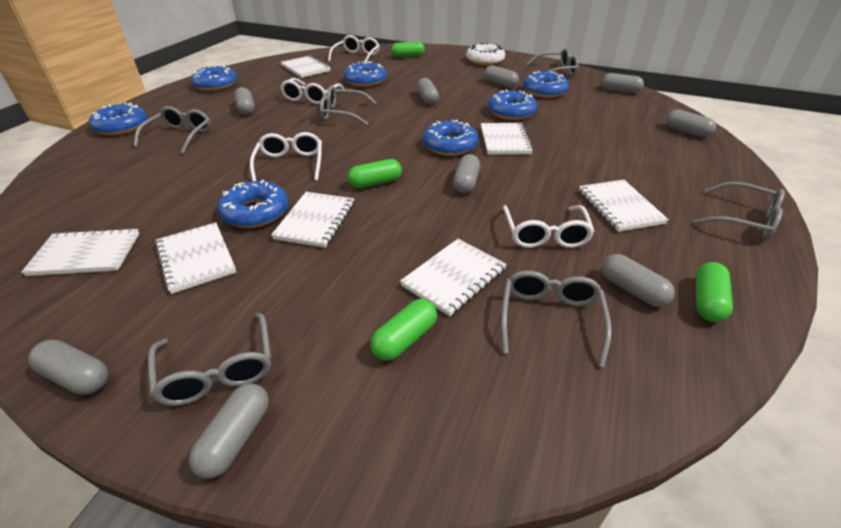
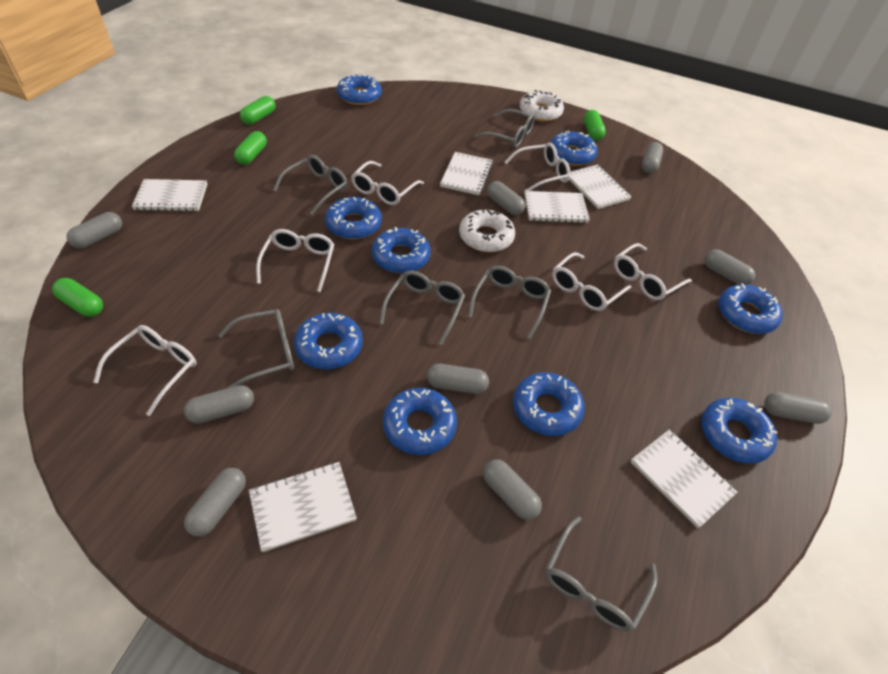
blue donut: 7 -> 9
white donut: 1 -> 2
white glasses: 4 -> 6
white notebook: 7 -> 6

